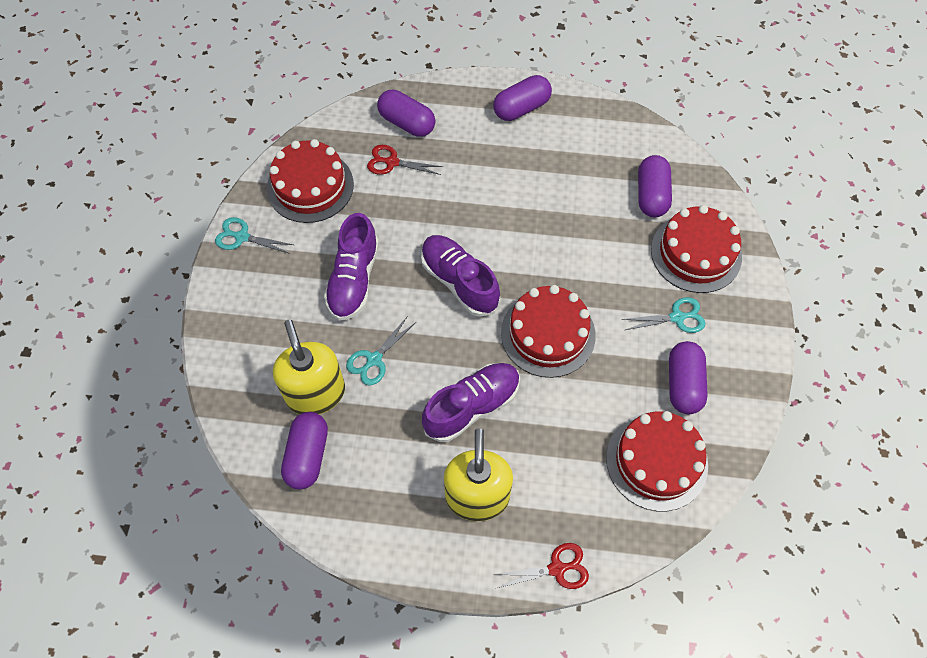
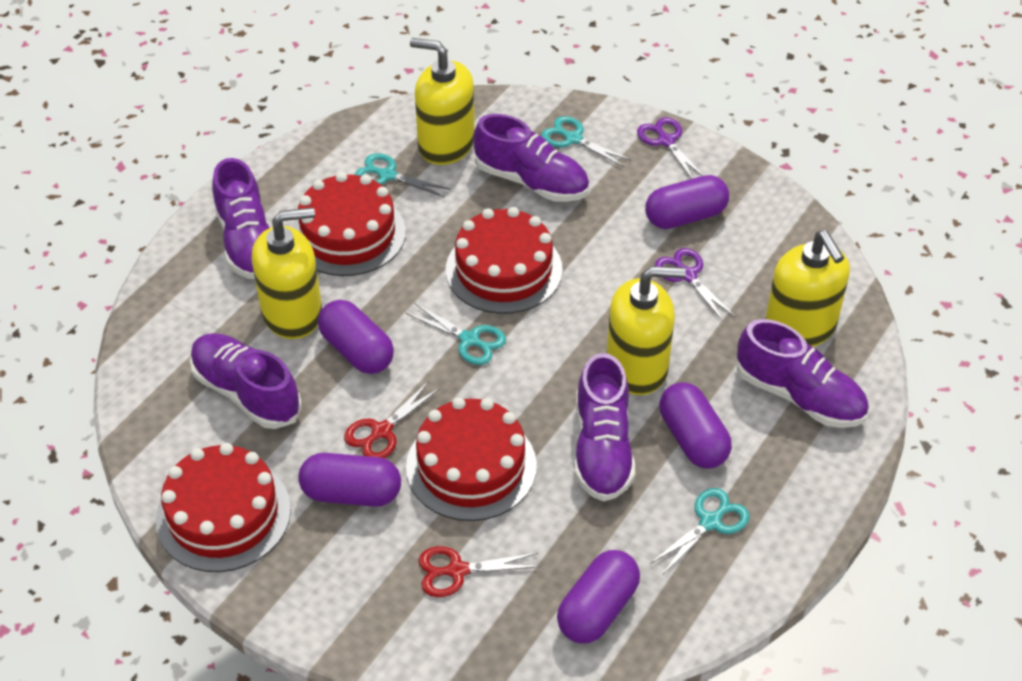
purple scissors: 0 -> 2
purple shoe: 3 -> 5
turquoise scissors: 3 -> 4
yellow soap dispenser: 2 -> 4

